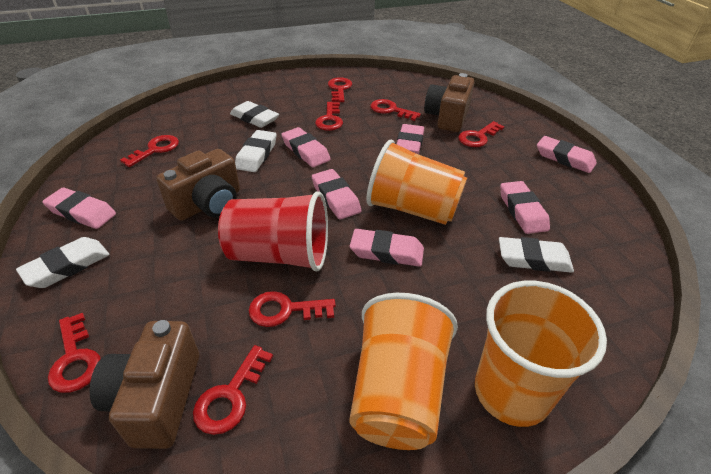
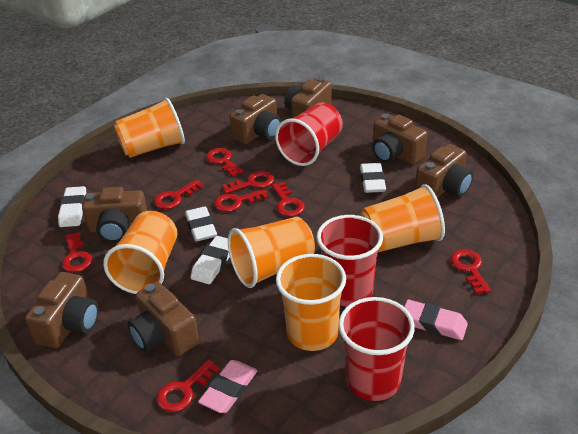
brown camera: 3 -> 7
orange cup: 3 -> 5
pink eraser: 7 -> 2
red cup: 1 -> 3

